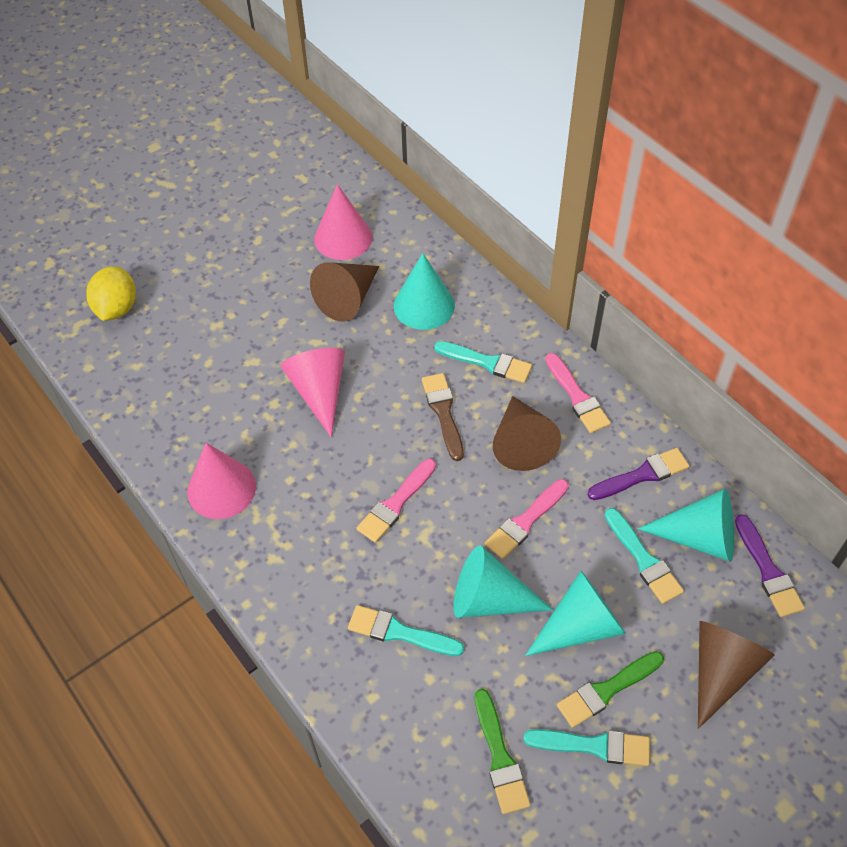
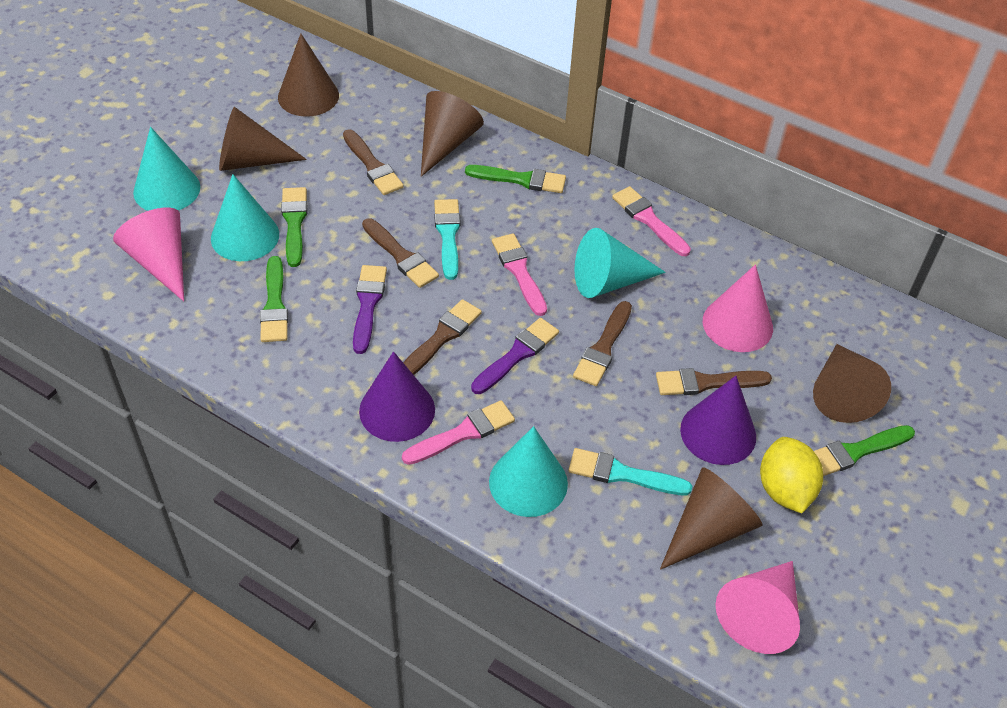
brown brush: 1 -> 5
brown cone: 3 -> 5
green brush: 2 -> 4
purple cone: 0 -> 2
turquoise brush: 4 -> 2

